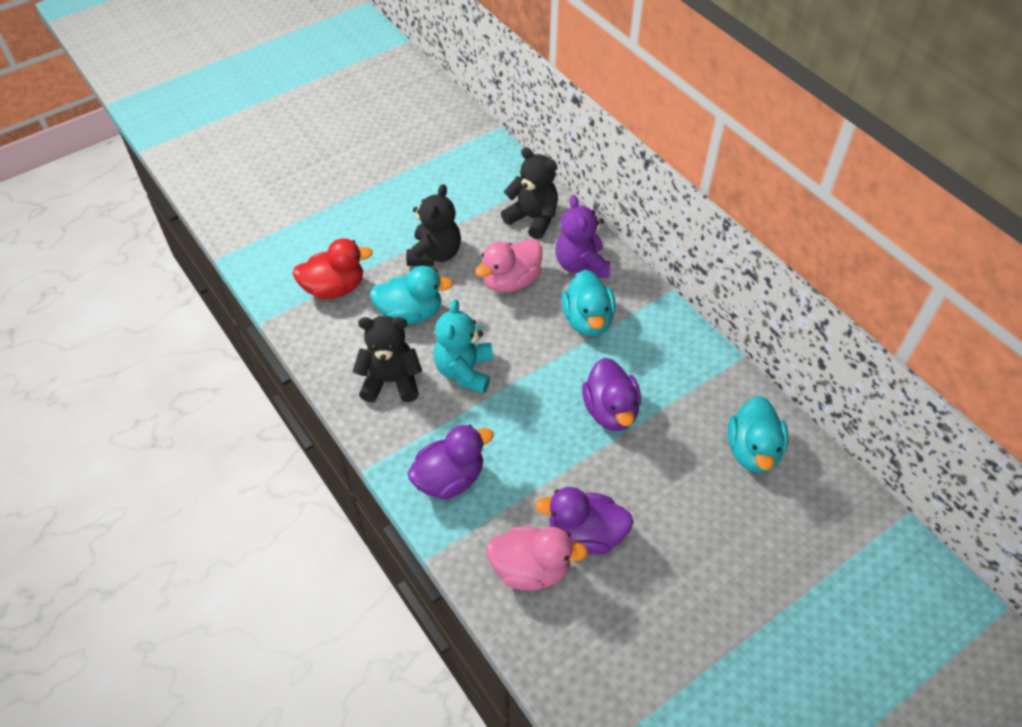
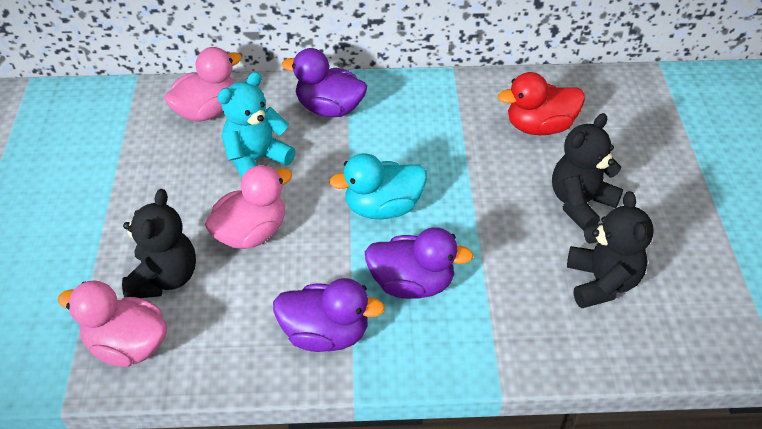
pink duck: 2 -> 3
purple teddy bear: 1 -> 0
turquoise duck: 3 -> 1

